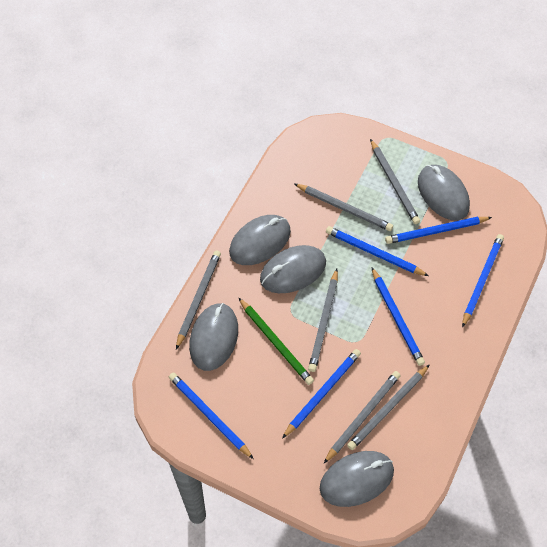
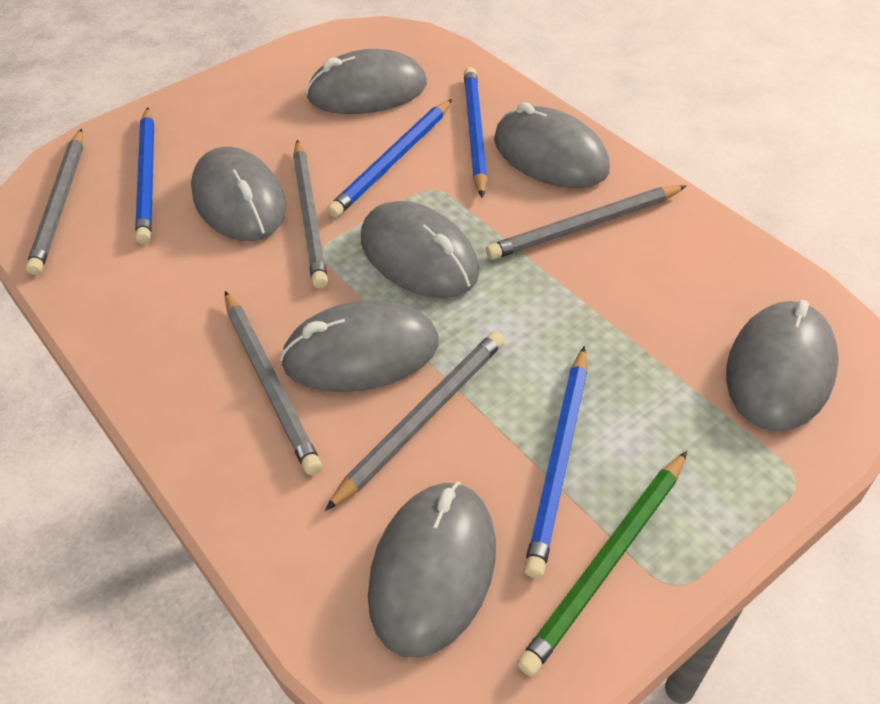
blue pencil: 6 -> 4
grey mouse: 5 -> 7
grey pencil: 6 -> 5

